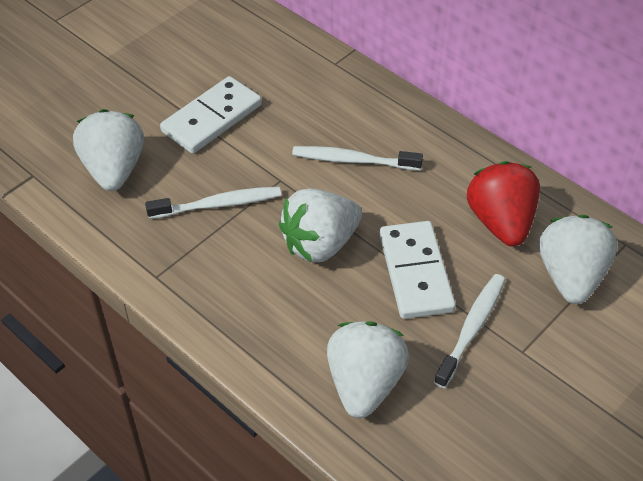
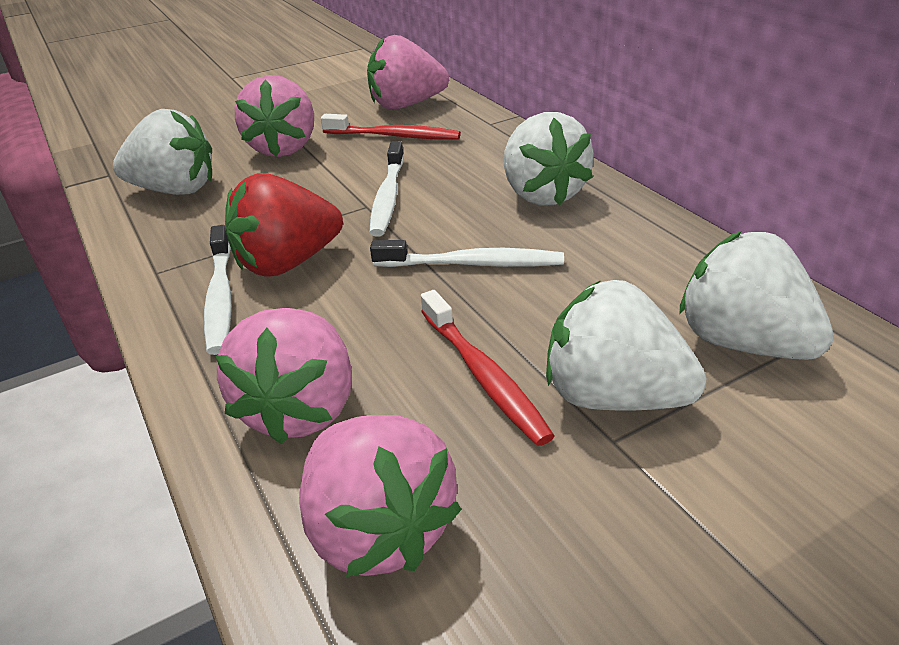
pink strawberry: 0 -> 4
red toothbrush: 0 -> 2
white domino: 2 -> 0

